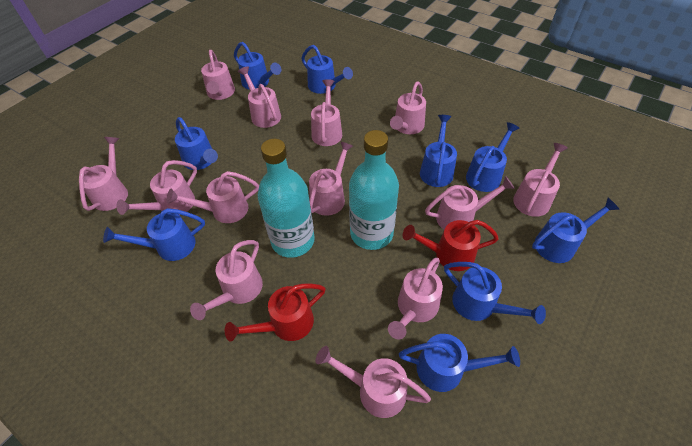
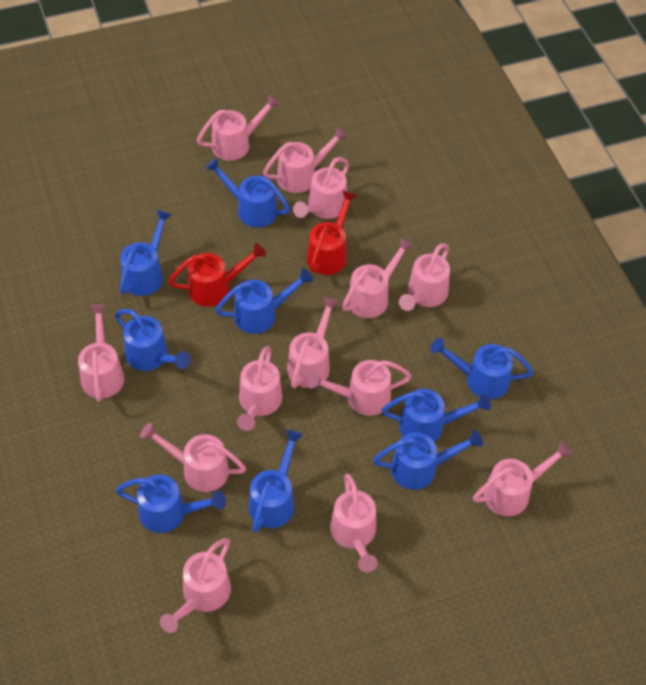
turquoise bottle: 2 -> 0

